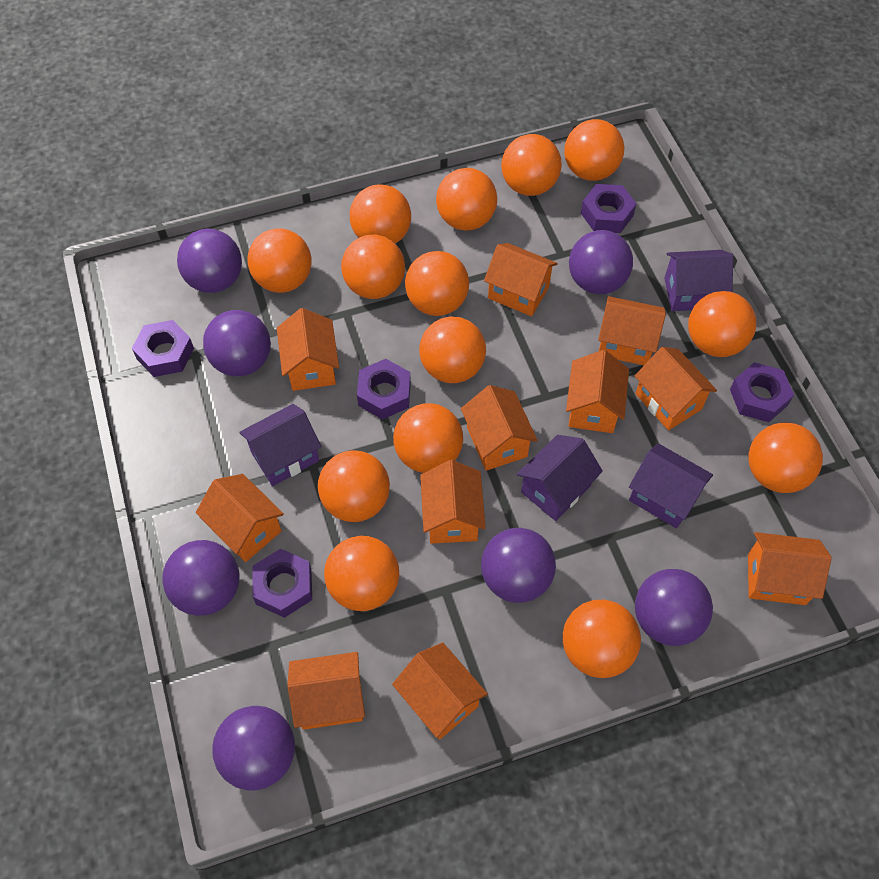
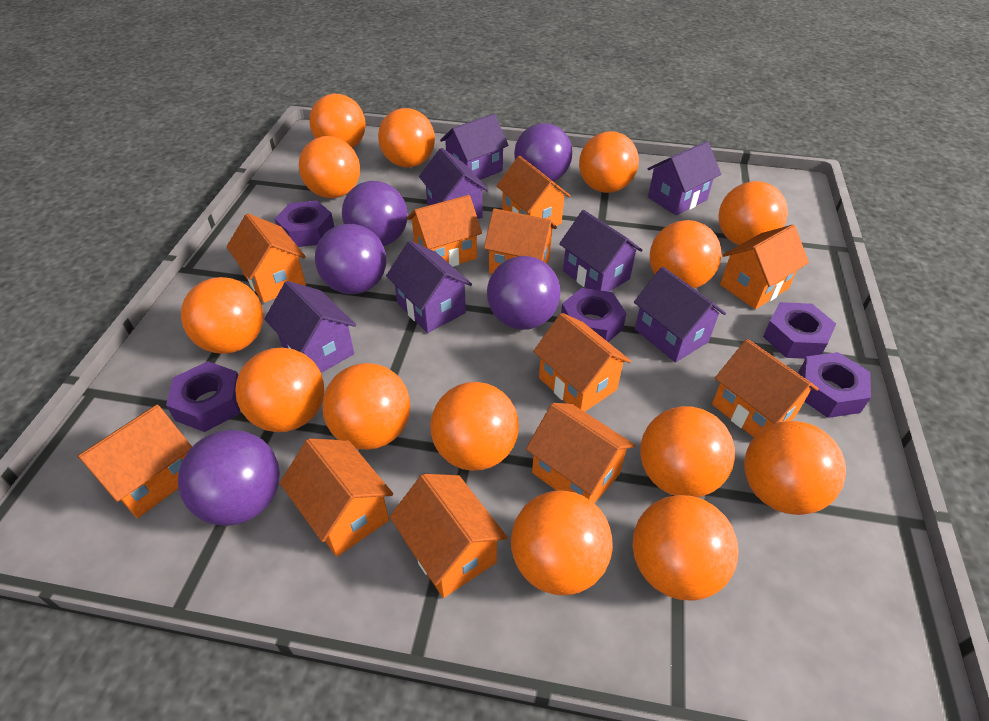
purple ball: 7 -> 5
purple house: 4 -> 7

